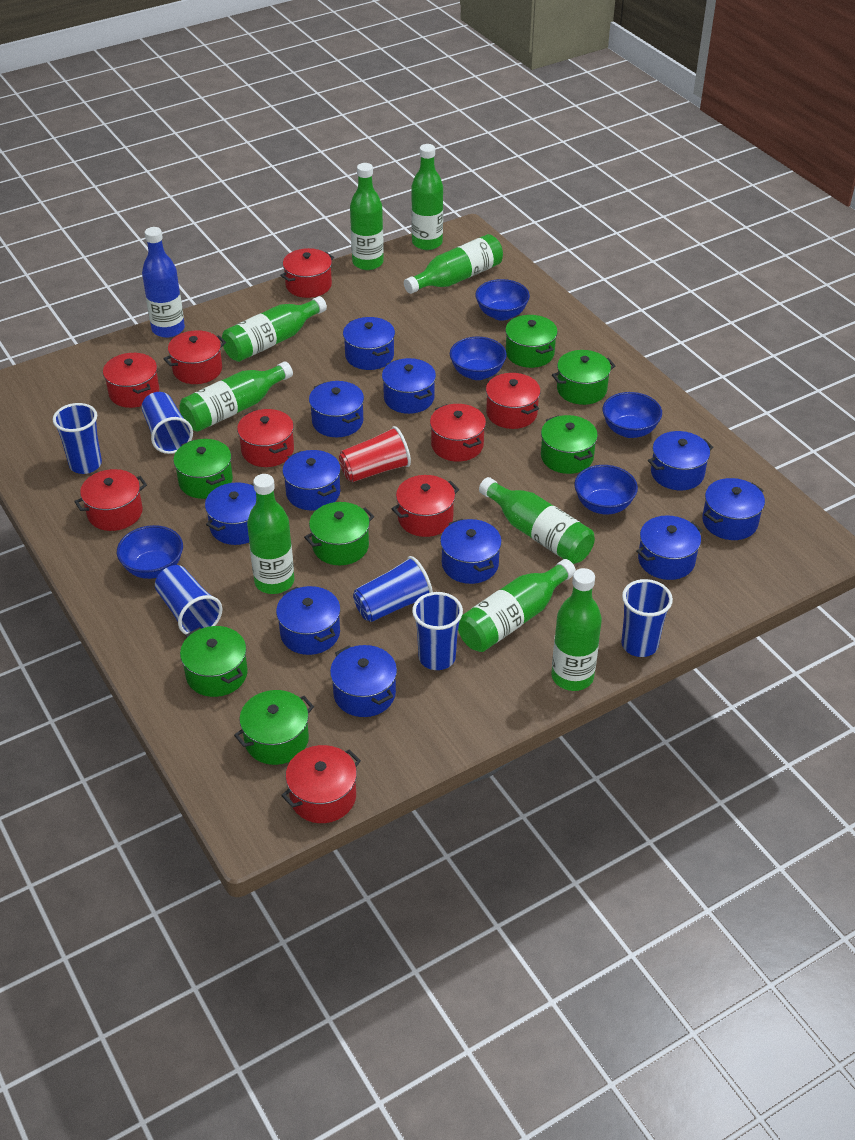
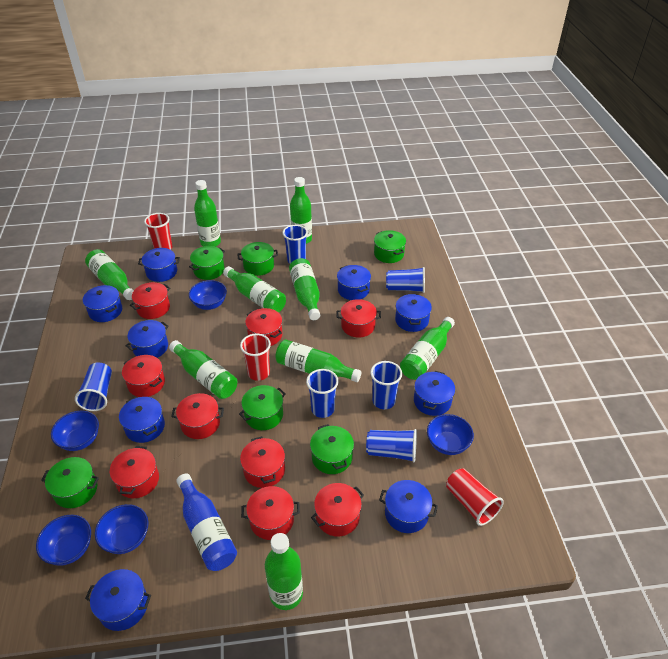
blue pot: 11 -> 9
green pot: 7 -> 6
red cup: 1 -> 3

